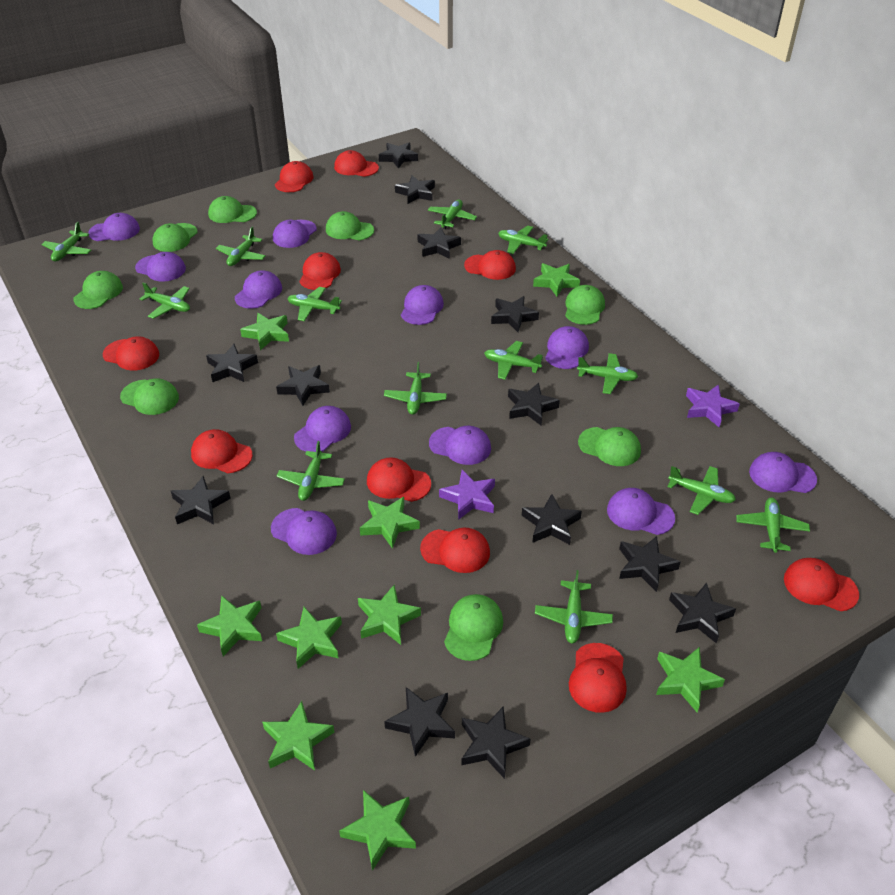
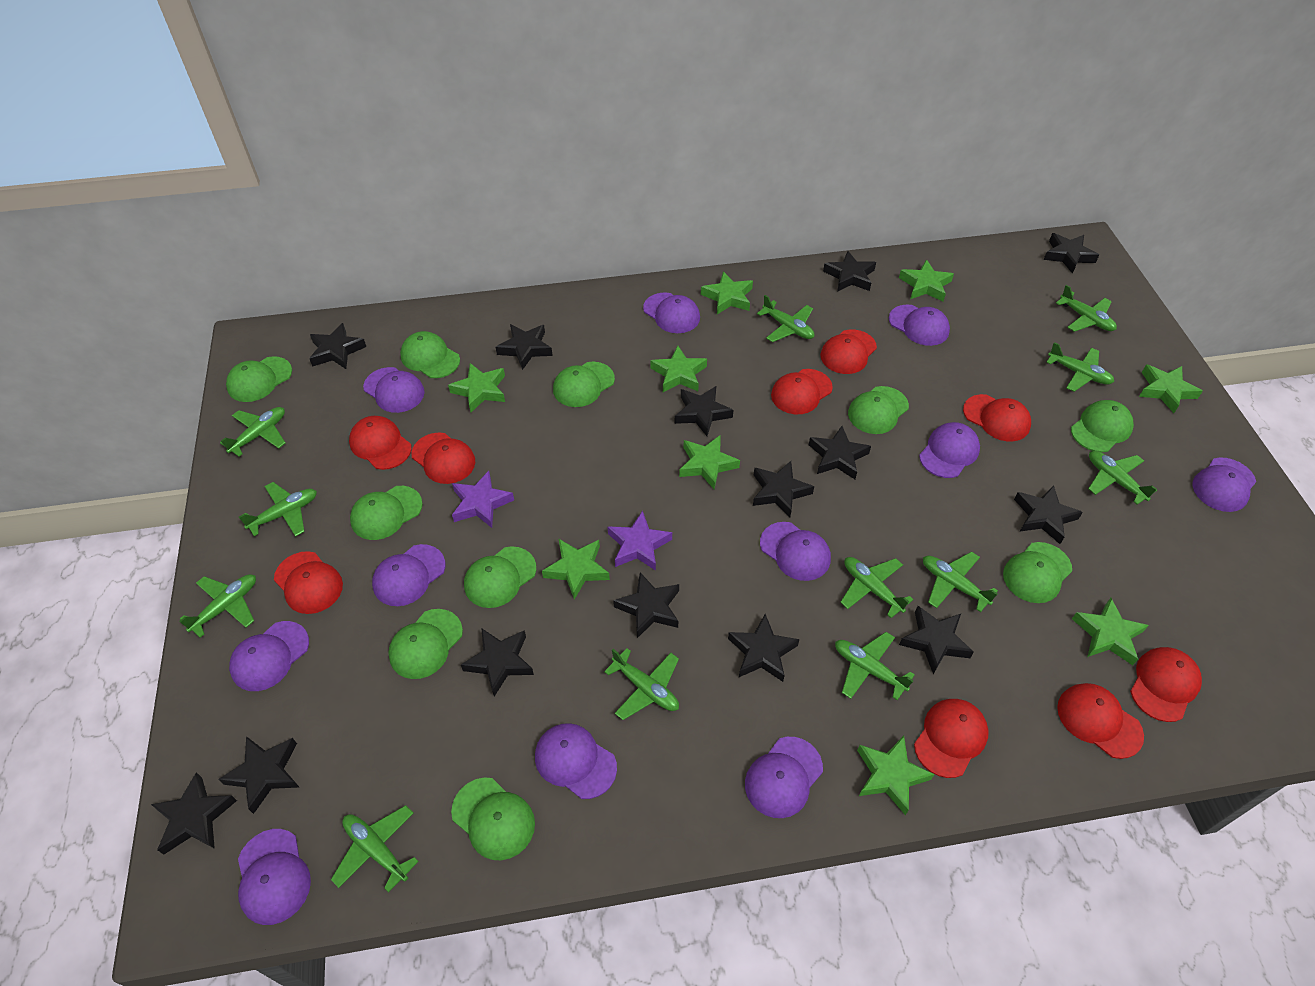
black star: 13 -> 14
green cap: 8 -> 10
green plane: 13 -> 12
red cap: 10 -> 9

